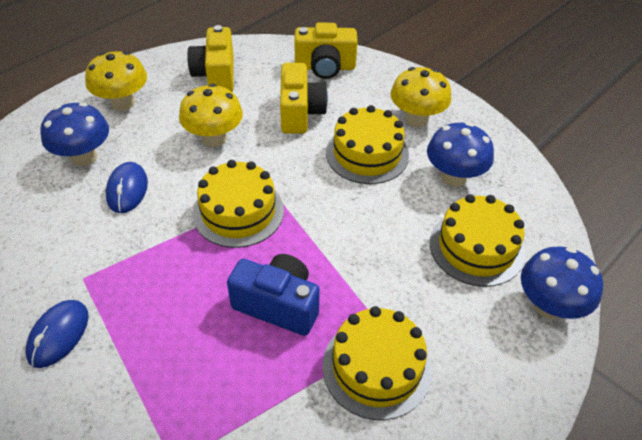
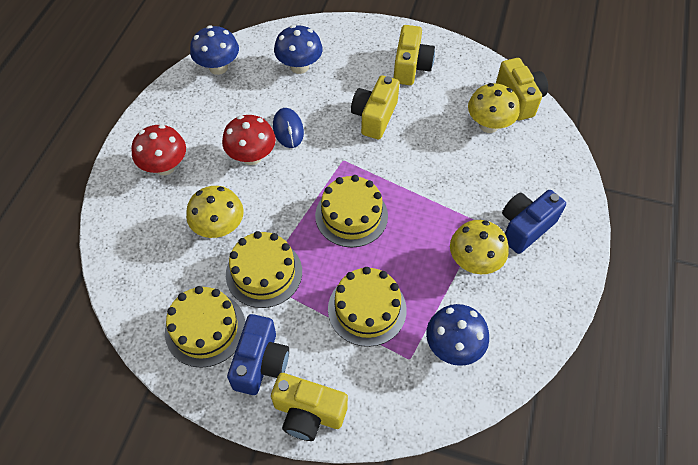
blue camera: 1 -> 2
blue mouse: 2 -> 1
red mushroom: 0 -> 2
yellow camera: 3 -> 4

